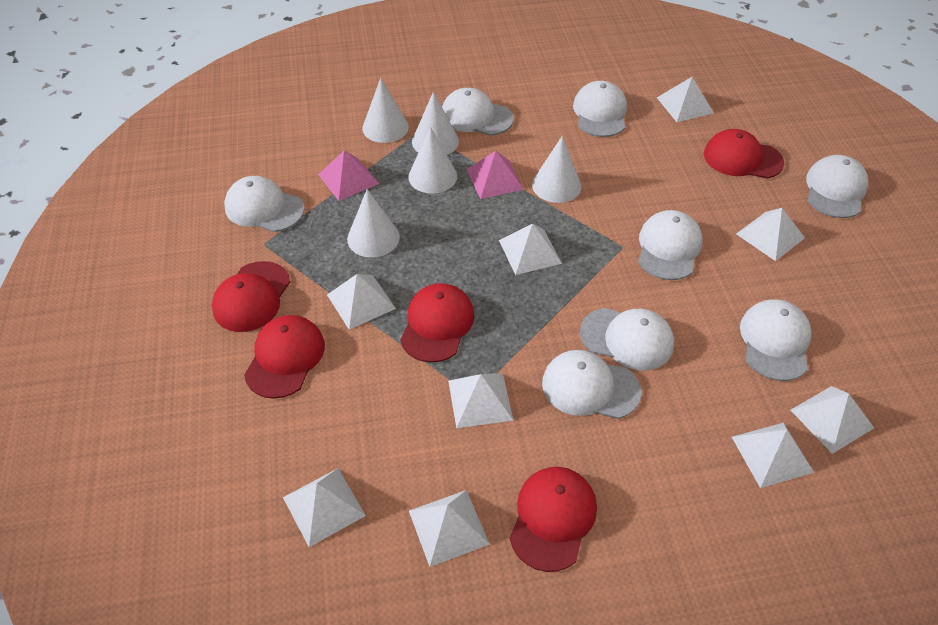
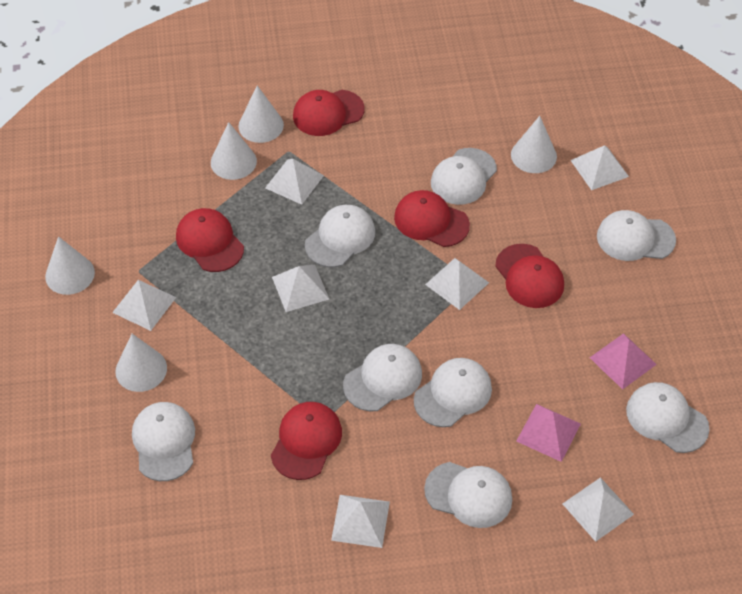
white pyramid: 9 -> 7

